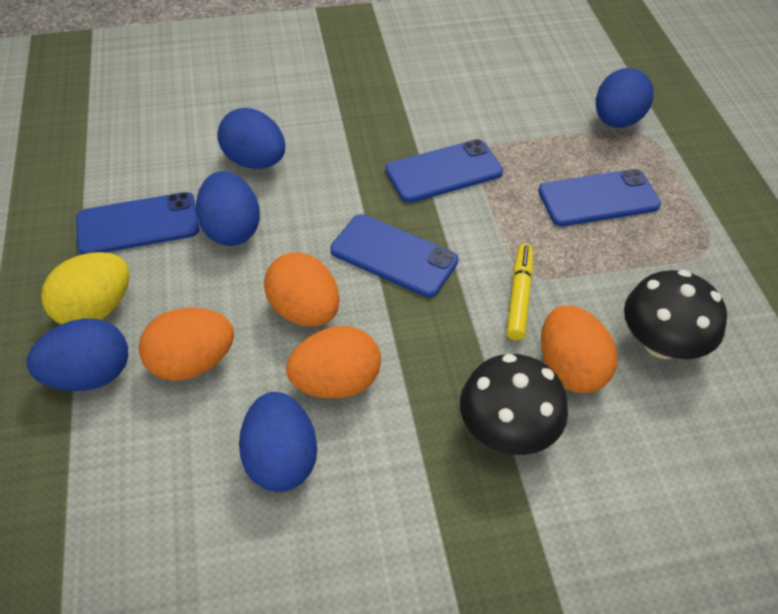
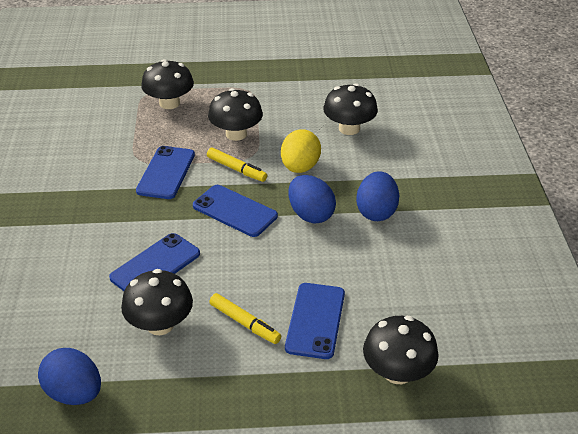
black mushroom: 2 -> 5
blue egg: 5 -> 3
orange egg: 4 -> 0
yellow marker: 1 -> 2

